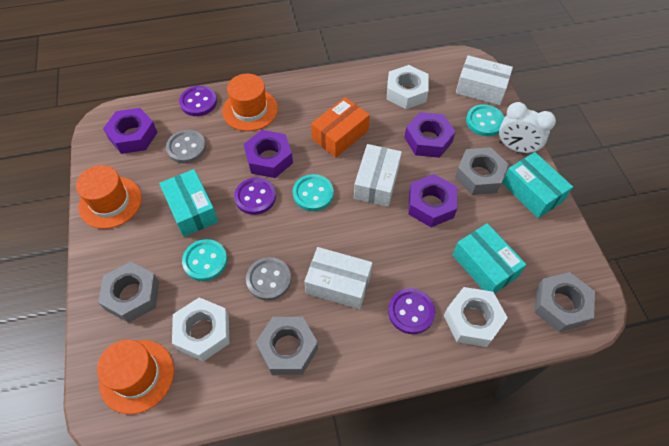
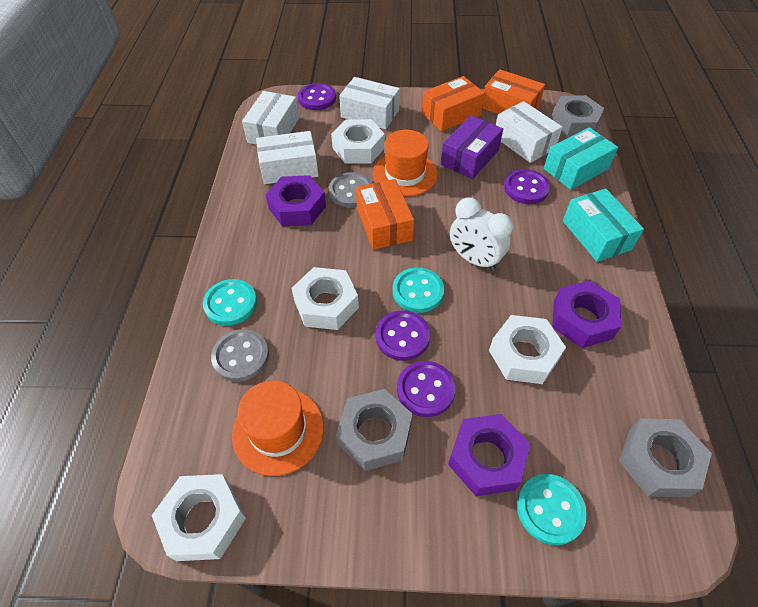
grey nut: 4 -> 3
orange box: 1 -> 3
orange hat: 3 -> 2
purple box: 0 -> 1
purple button: 3 -> 4
purple nut: 4 -> 3
turquoise box: 3 -> 2
white box: 3 -> 4
white nut: 3 -> 4

